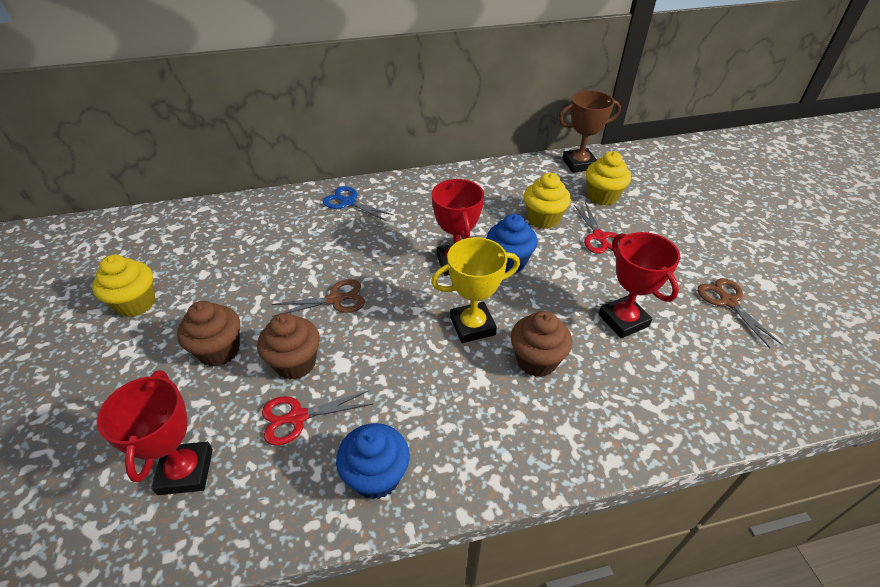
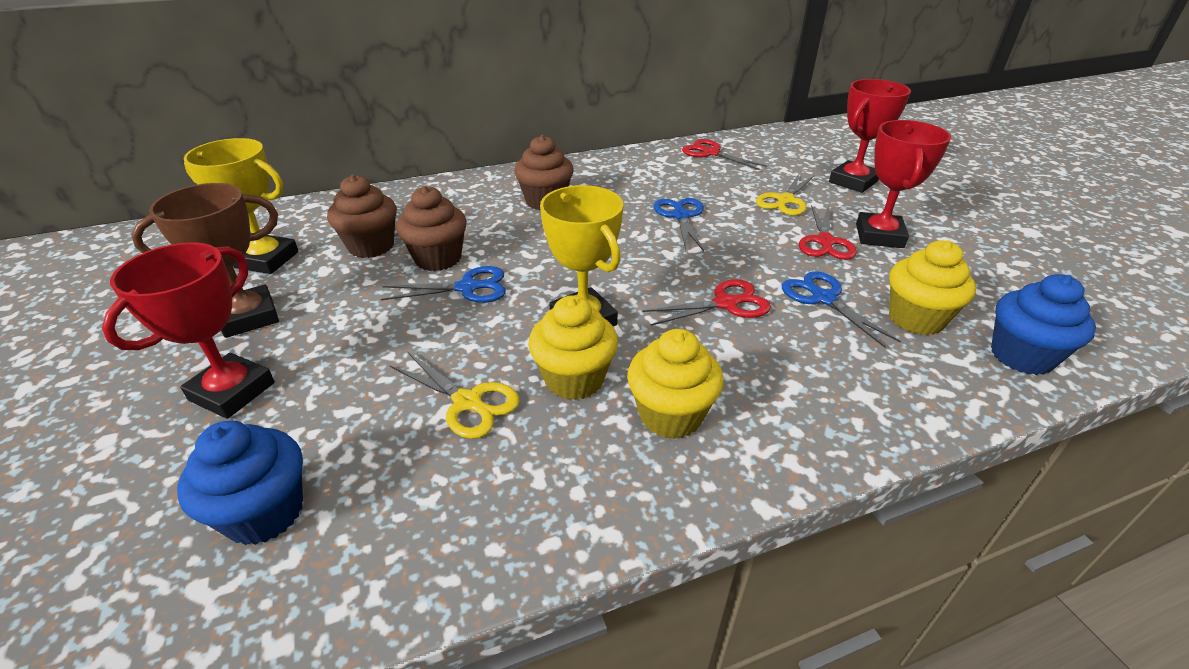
blue scissors: 1 -> 3
brown scissors: 2 -> 0
red scissors: 2 -> 3
yellow scissors: 0 -> 2
yellow trophy: 1 -> 2

